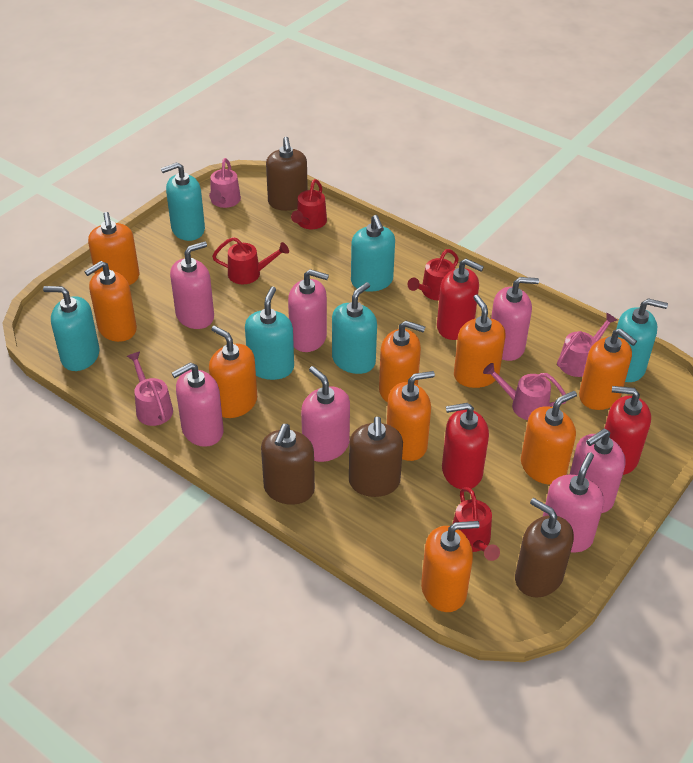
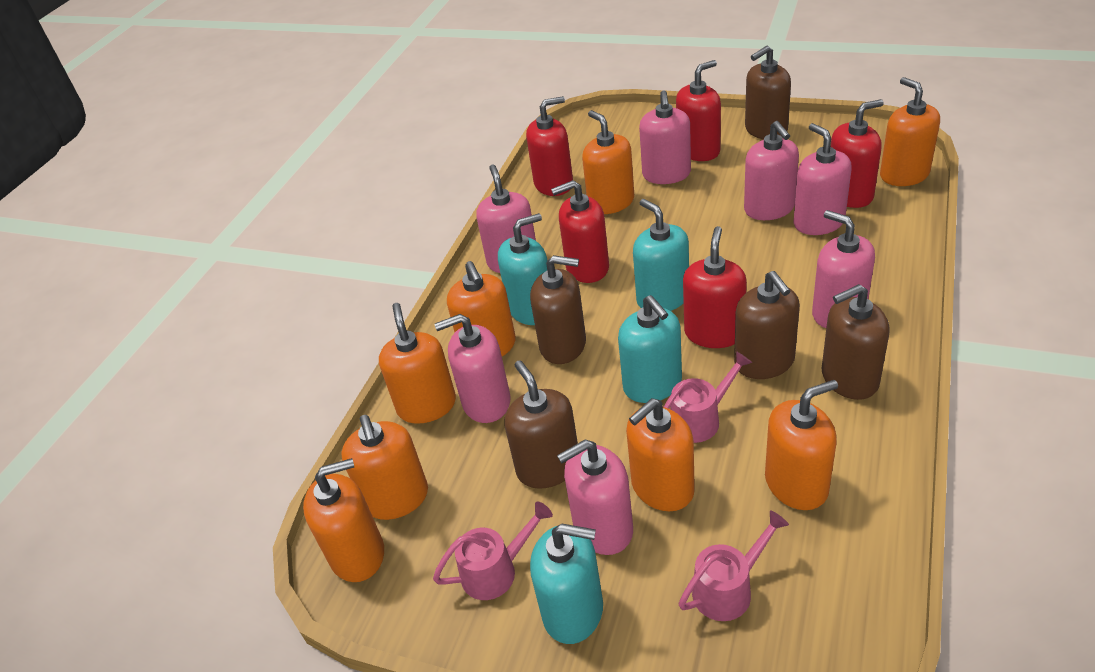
brown soap dispenser: 4 -> 5
orange soap dispenser: 9 -> 8
pink watering can: 4 -> 3
red soap dispenser: 3 -> 5
red watering can: 4 -> 0
turquoise soap dispenser: 6 -> 4

